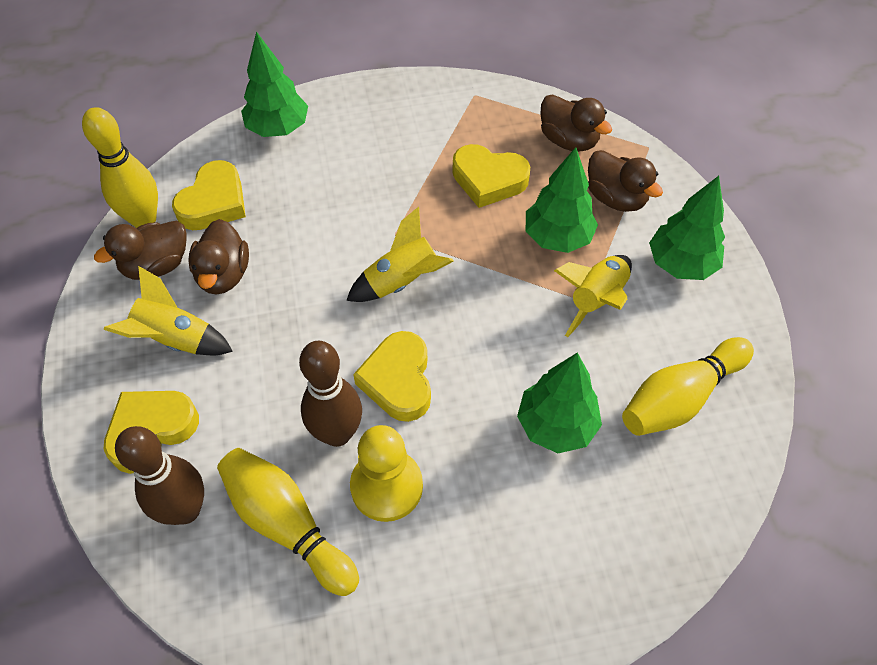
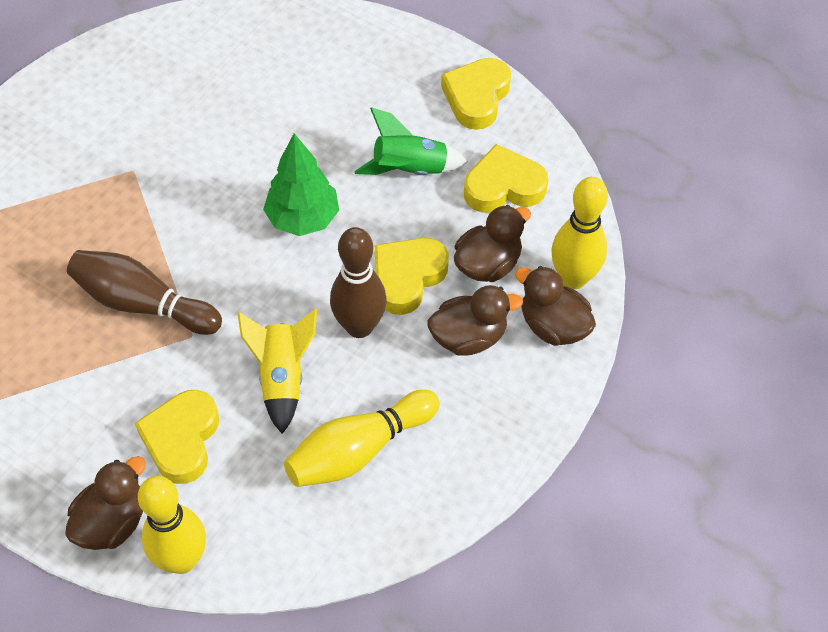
green rocket: 0 -> 1
green tree: 4 -> 1
yellow pawn: 1 -> 0
yellow rocket: 3 -> 1

